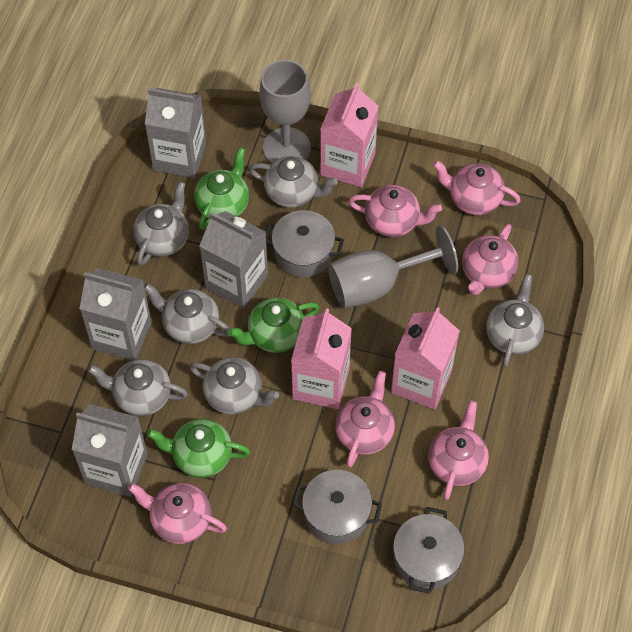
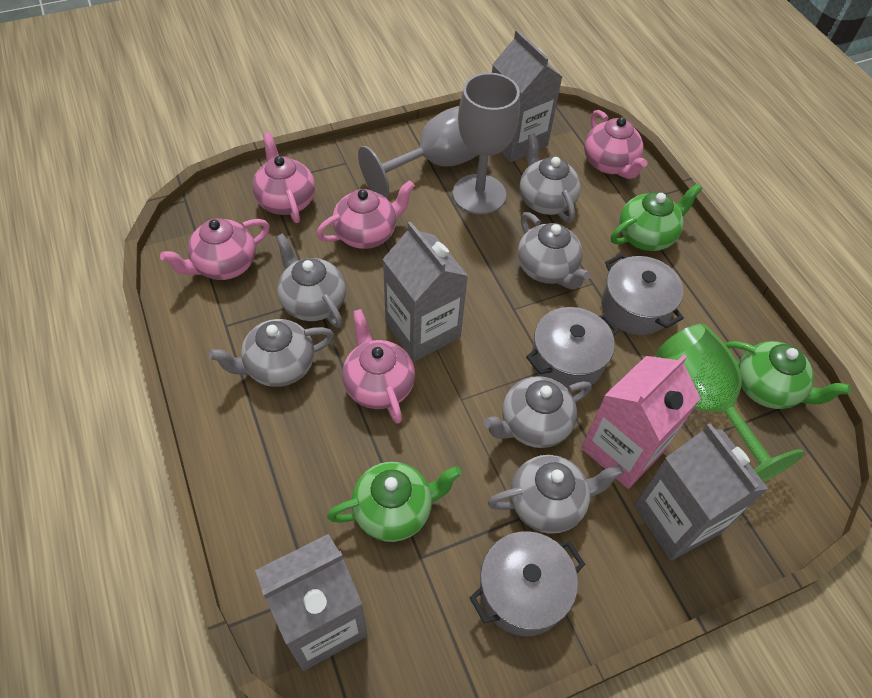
green goblet: 0 -> 1
pink carton: 3 -> 1
pink teapot: 6 -> 5

